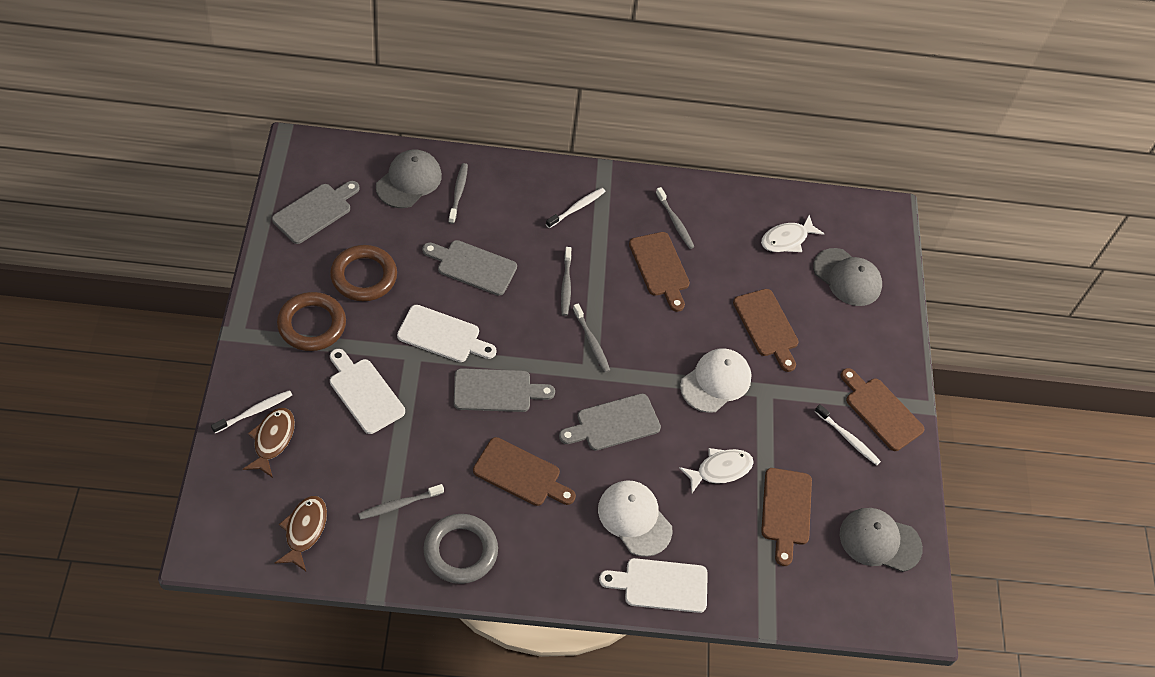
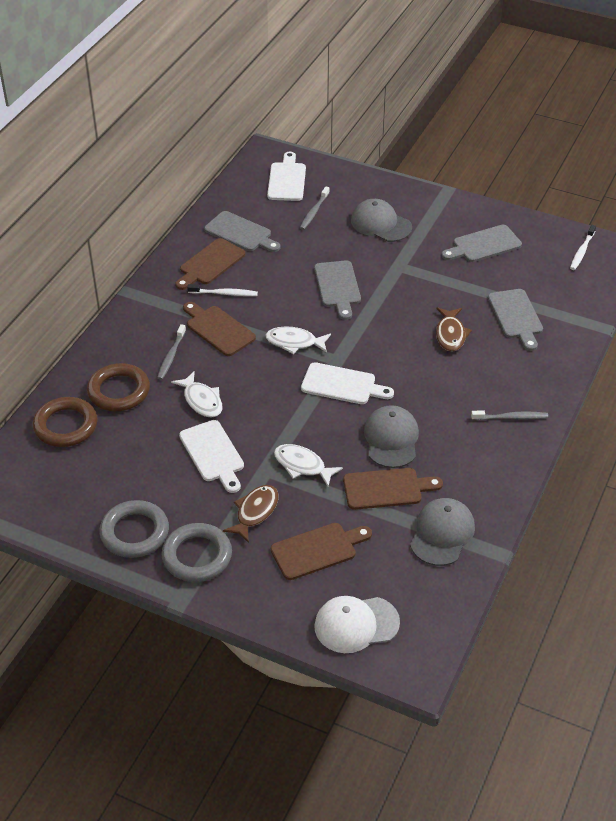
brown cutting board: 5 -> 4
grey ring: 1 -> 2
grey toothbrush: 5 -> 3
white cap: 2 -> 1
white fish: 2 -> 3
white toothbrush: 3 -> 2

